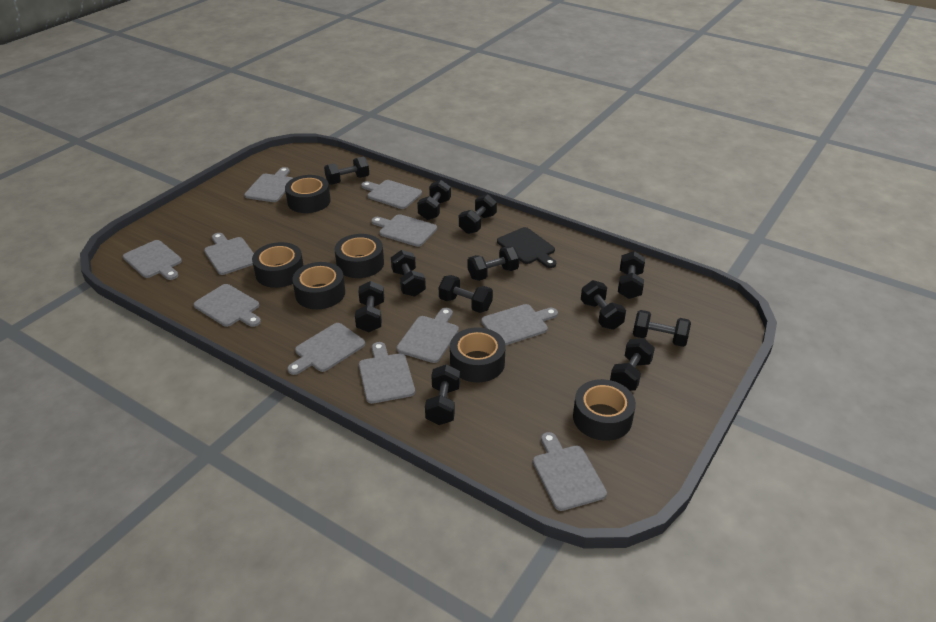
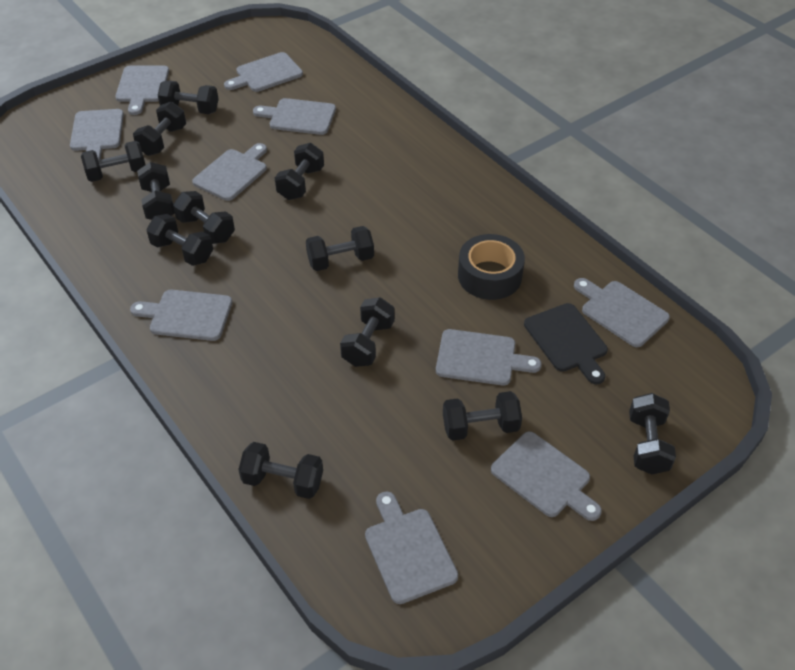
black tape: 6 -> 1
grey cutting board: 11 -> 10

